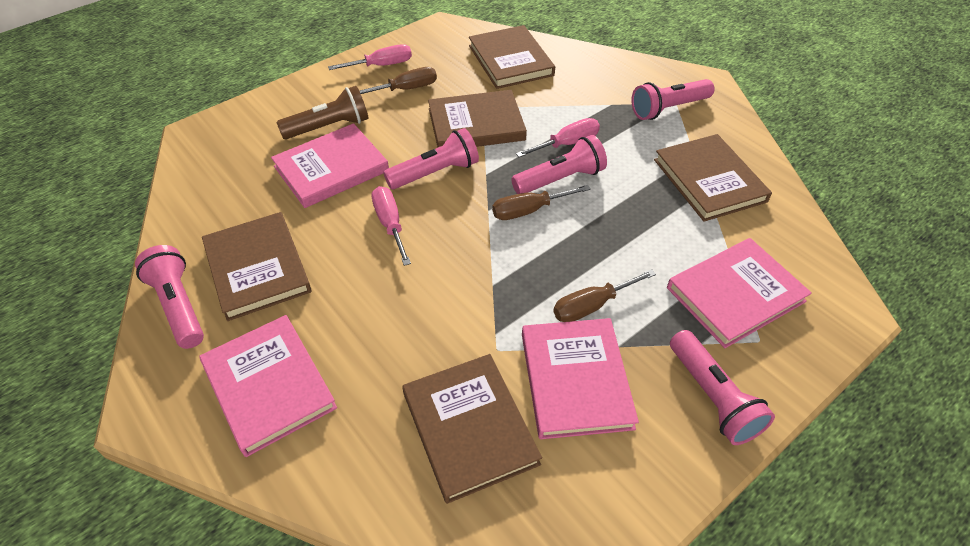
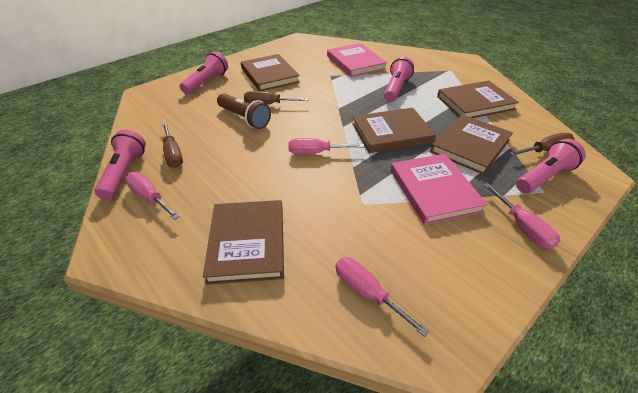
pink book: 4 -> 2
pink flashlight: 5 -> 4
pink screwdriver: 3 -> 4

